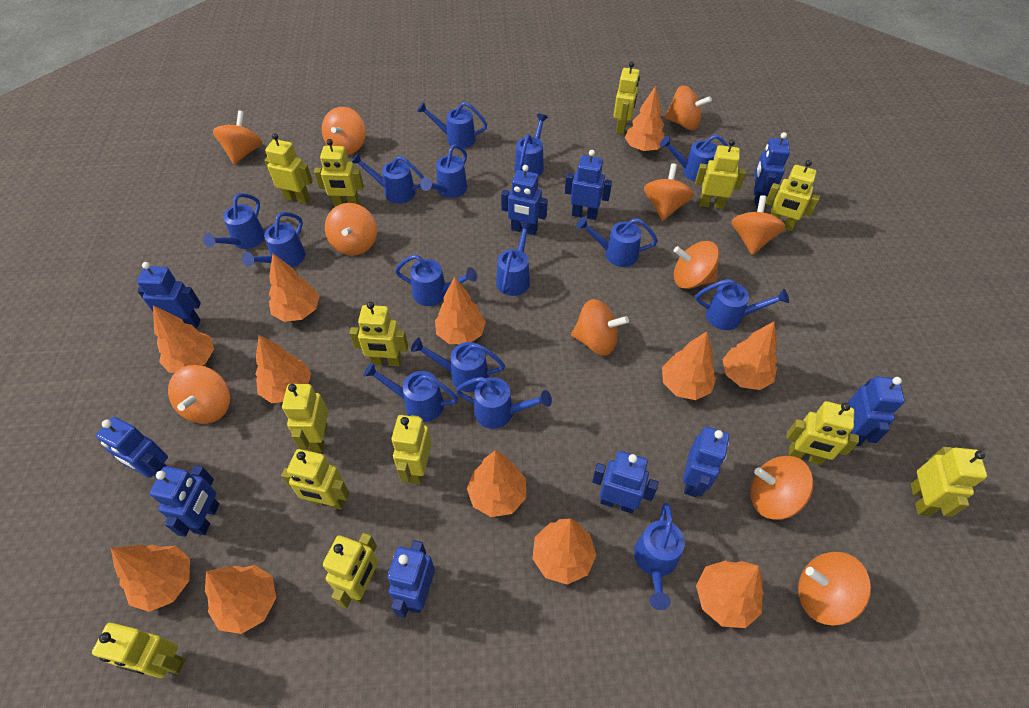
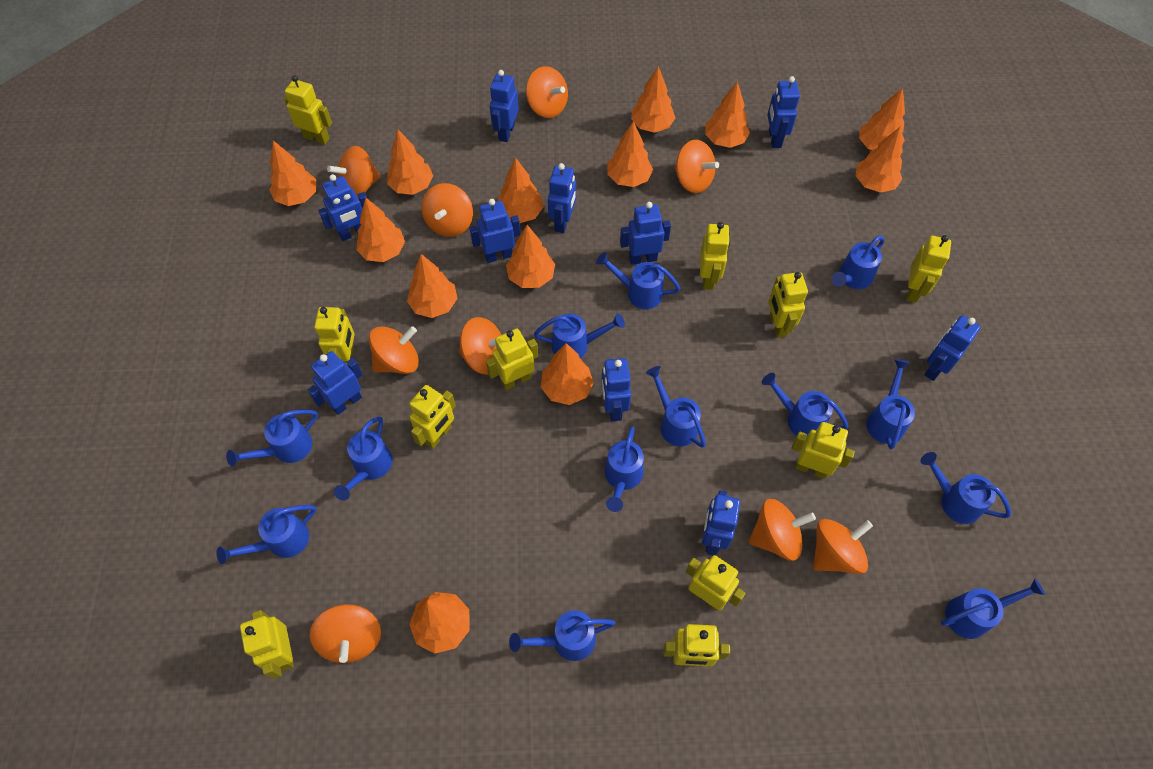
blue watering can: 15 -> 13
orange spinning top: 11 -> 9
orange tree: 12 -> 13
yellow robot: 13 -> 11

